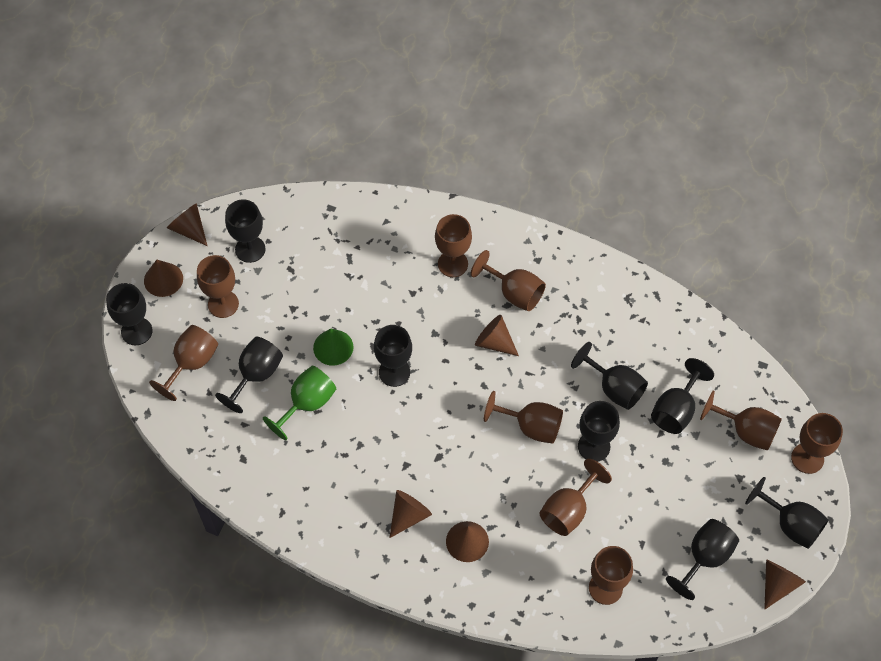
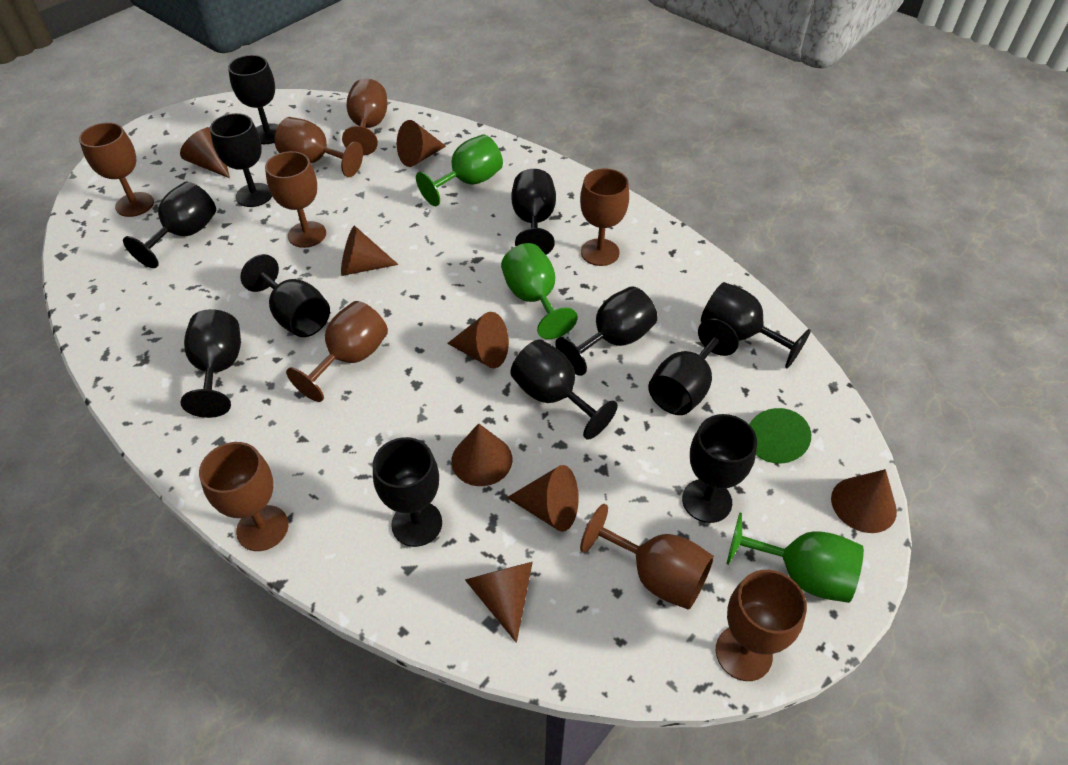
black goblet: 9 -> 12
brown cone: 6 -> 8
green goblet: 1 -> 3

